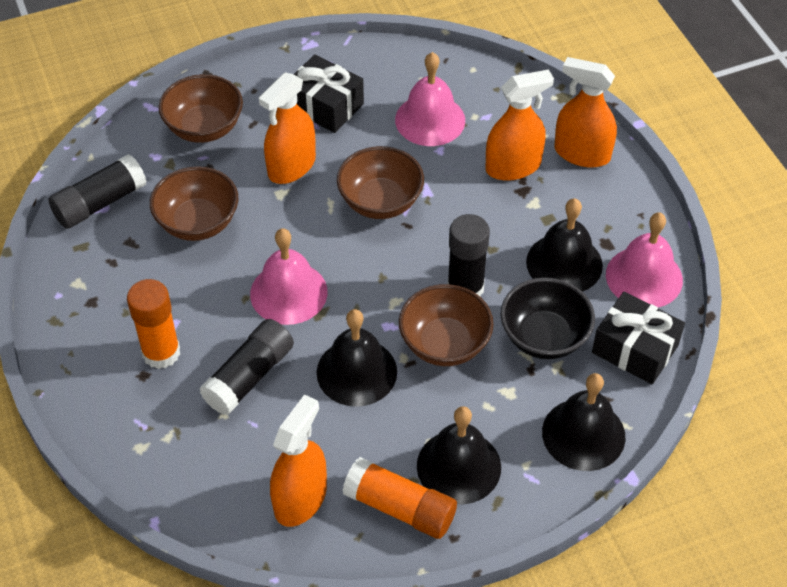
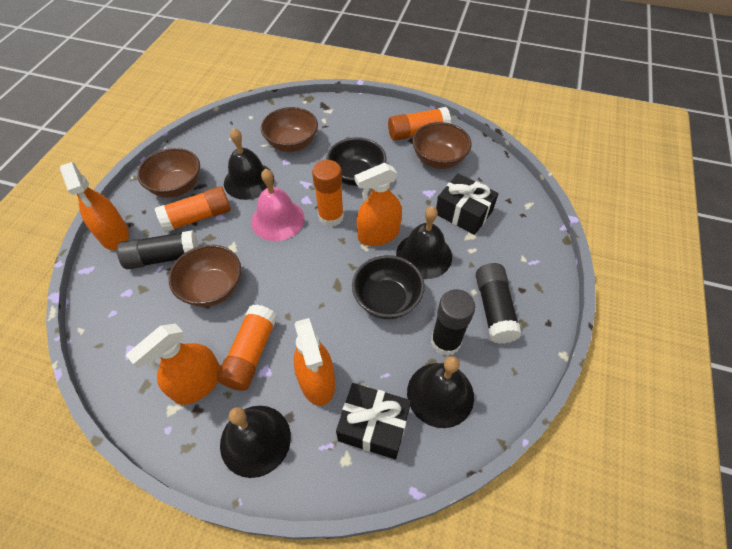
black bowl: 1 -> 2
orange glue stick: 2 -> 4
pink bell: 3 -> 1

